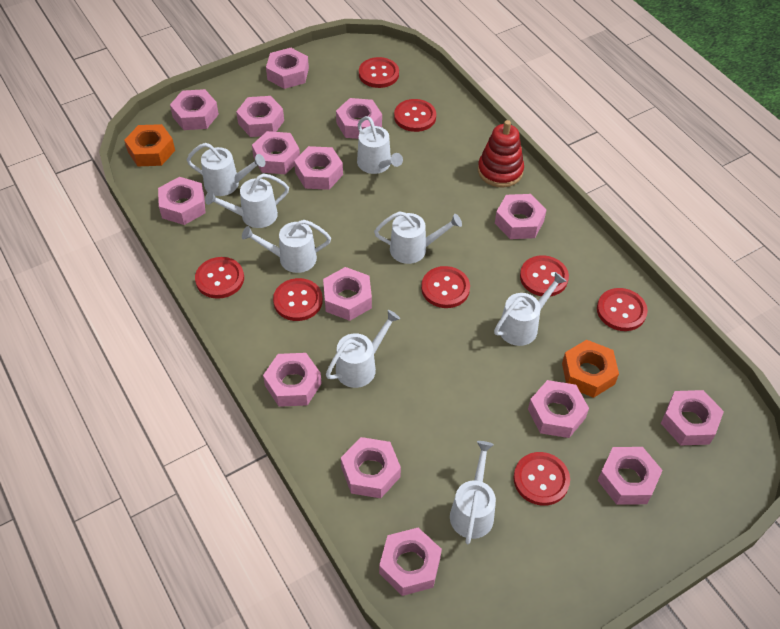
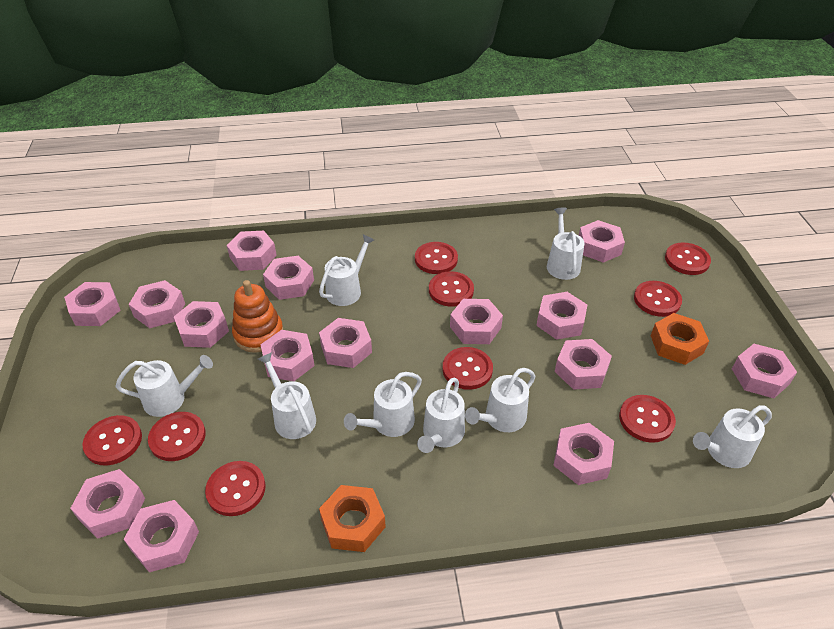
orange stacking toy: 0 -> 1
red button: 8 -> 9
red stacking toy: 1 -> 0

